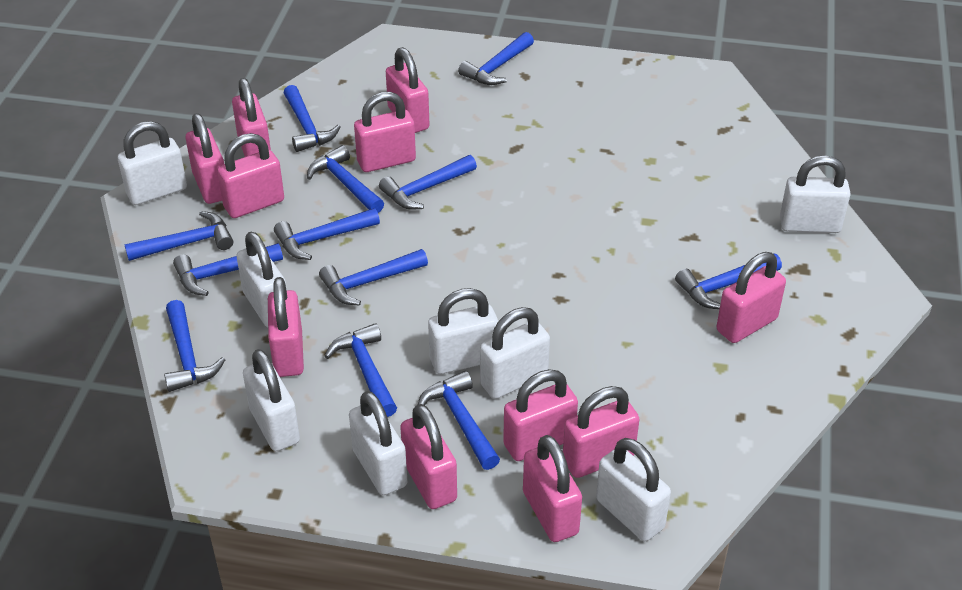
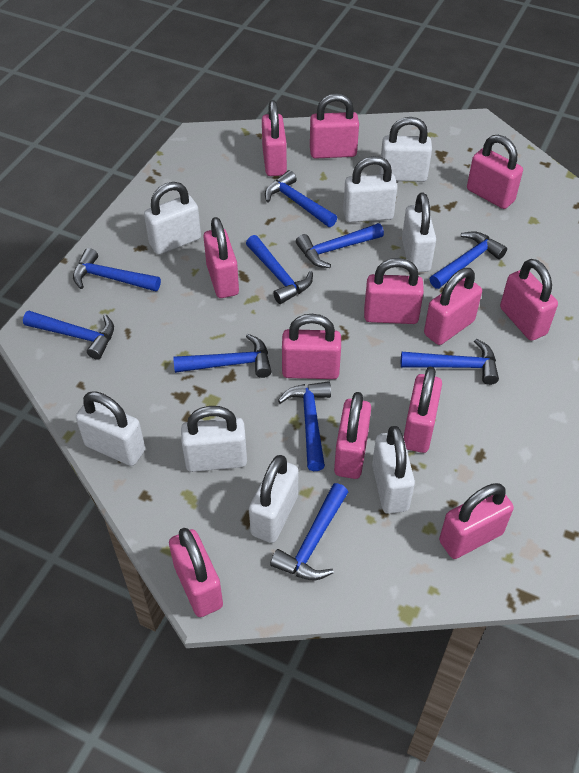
blue hammer: 12 -> 10
pink padlock: 11 -> 12

